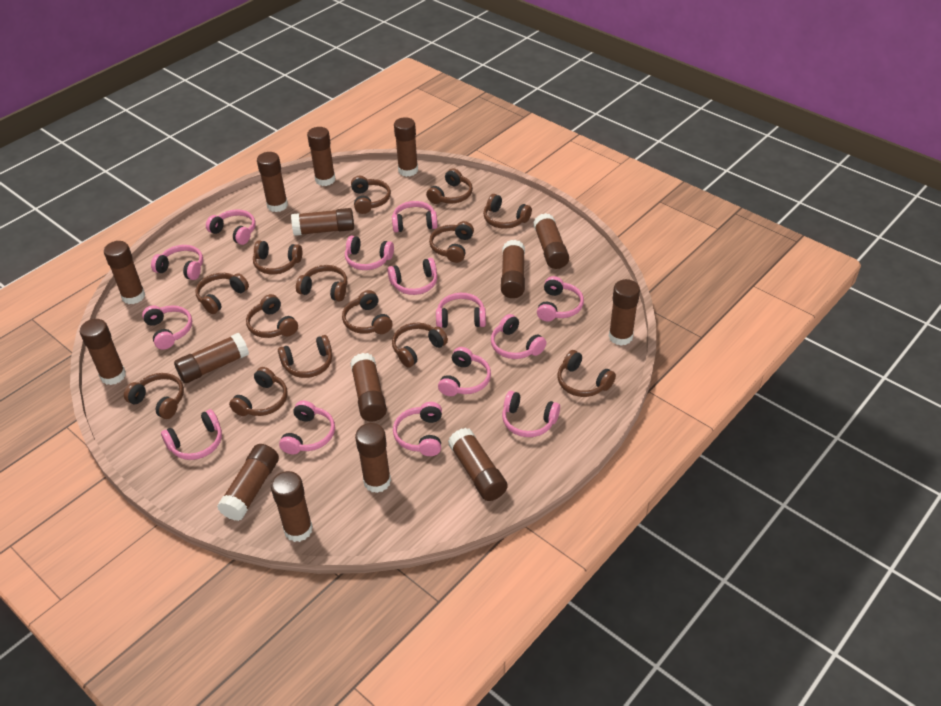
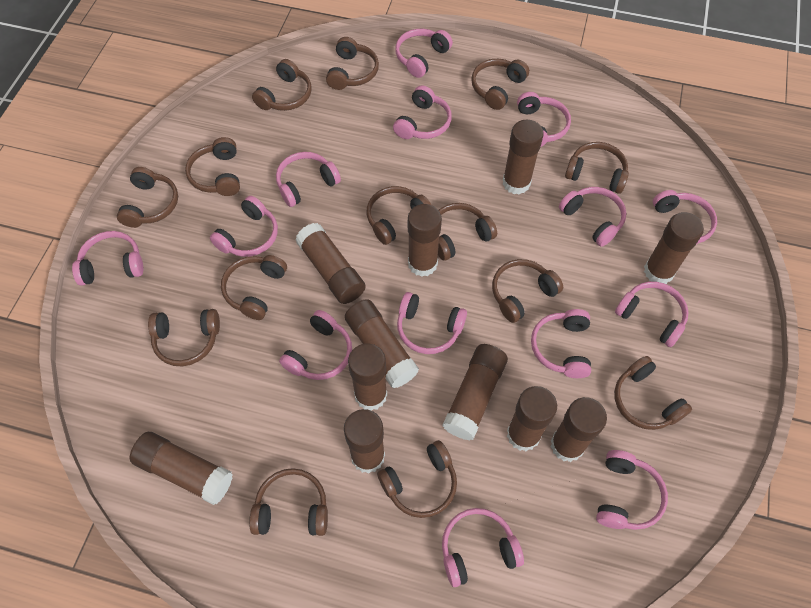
brown glue stick: 15 -> 11

